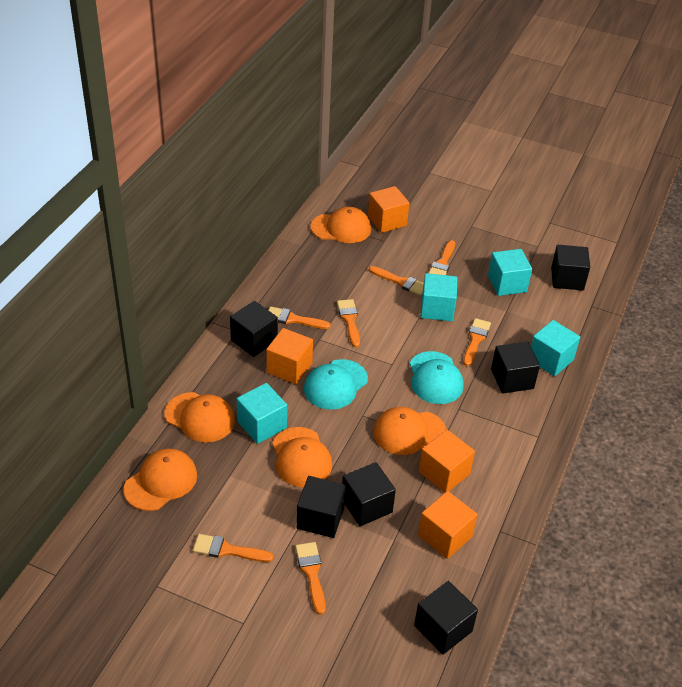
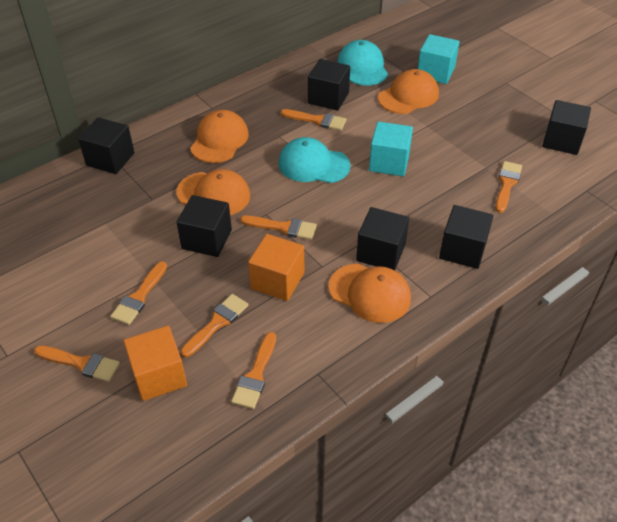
orange cap: 5 -> 4
orange cube: 4 -> 2
turquoise cube: 4 -> 2

